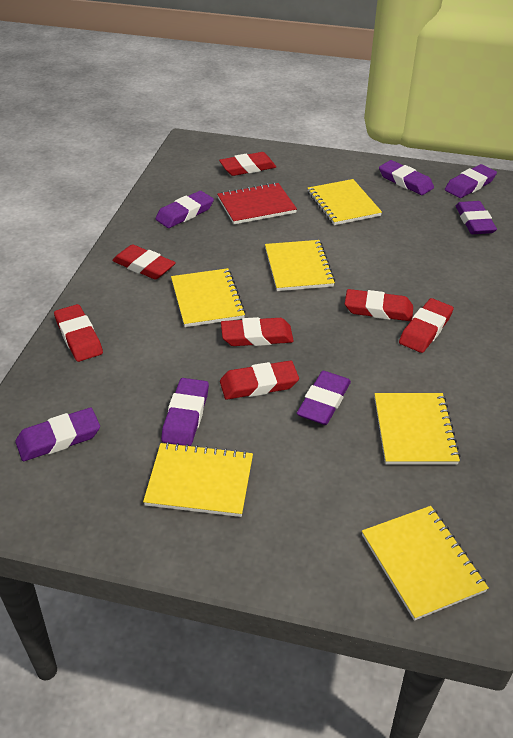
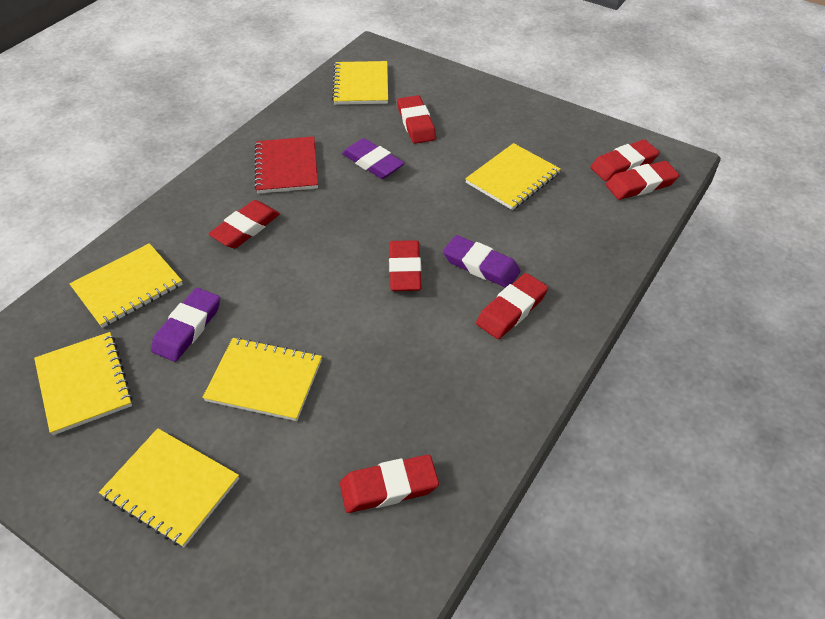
purple eraser: 7 -> 3

